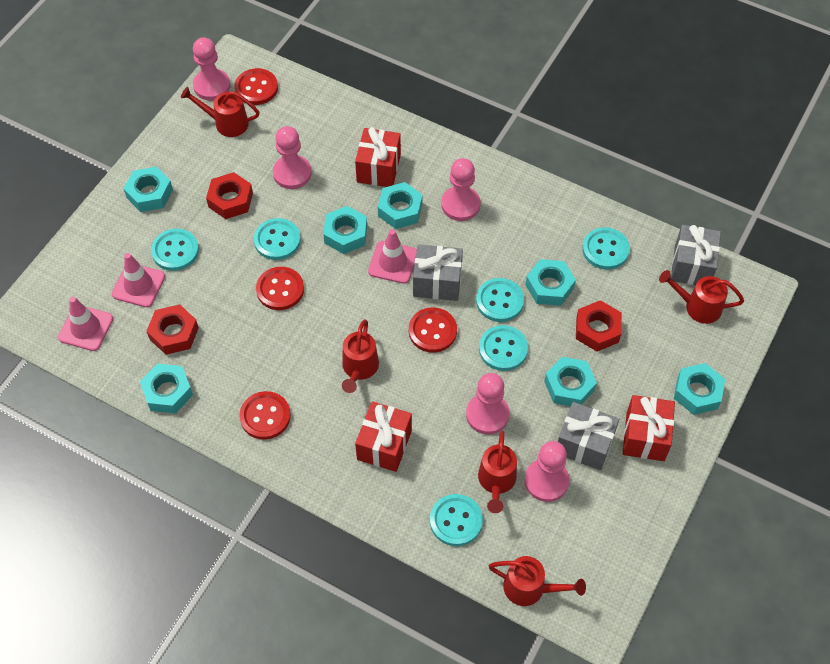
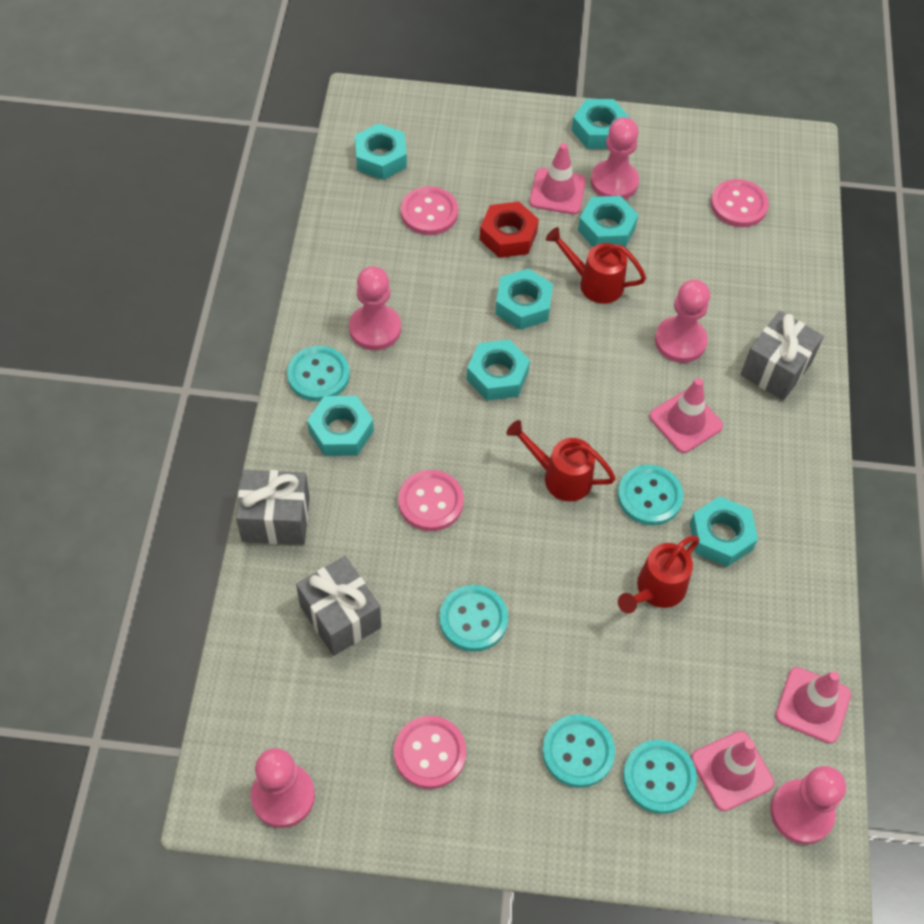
pink button: 0 -> 4
pink traffic cone: 3 -> 4
red button: 4 -> 0
red gift: 3 -> 0
red nut: 3 -> 1
red watering can: 5 -> 3
turquoise button: 6 -> 5

